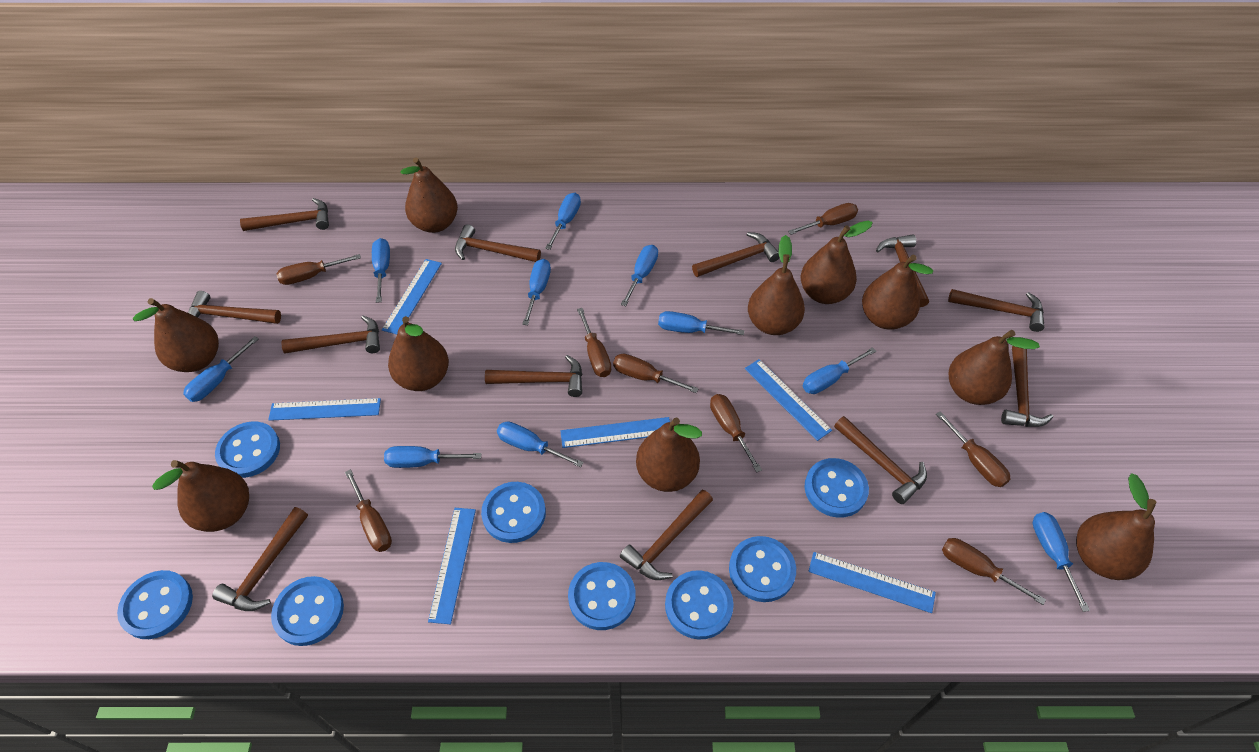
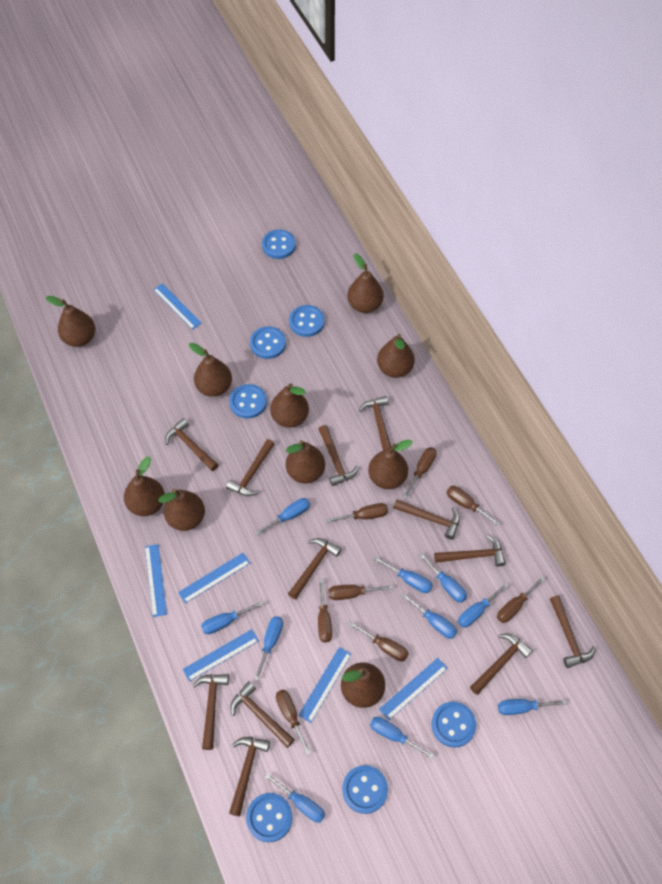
blue button: 8 -> 7

